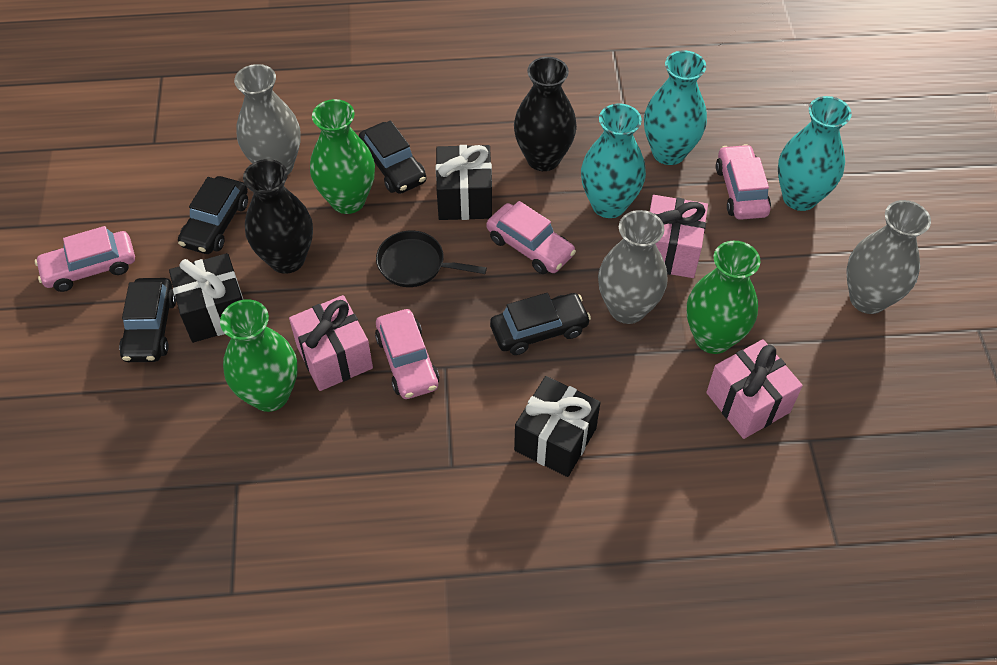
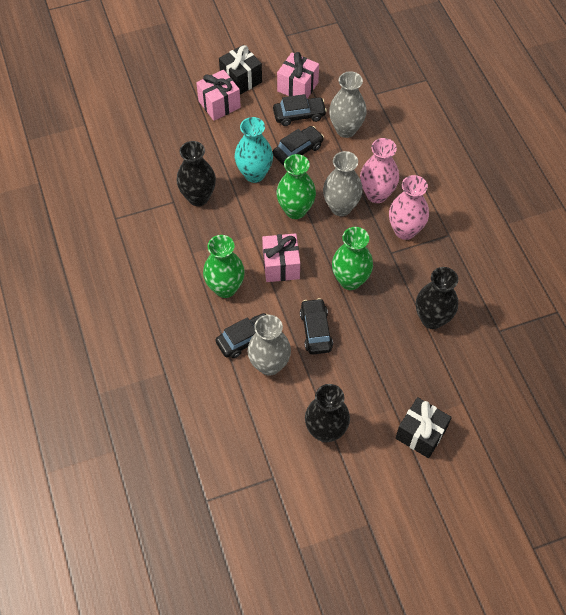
black gift: 3 -> 2
black pan: 1 -> 0
black vase: 2 -> 3
pink car: 4 -> 0
pink vase: 0 -> 2
turquoise vase: 3 -> 1

